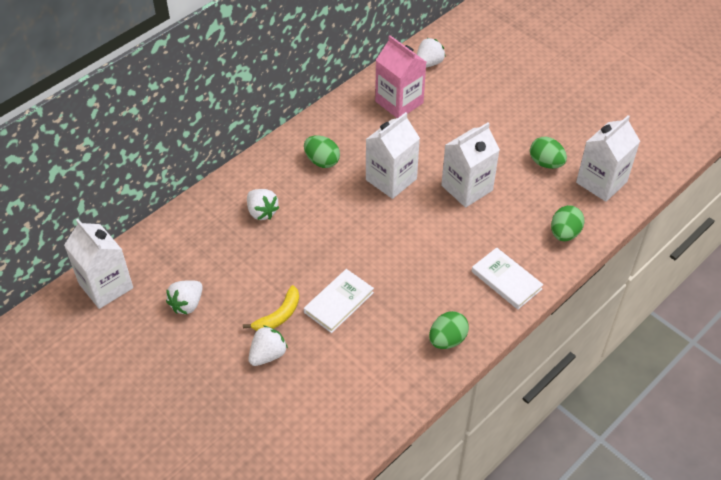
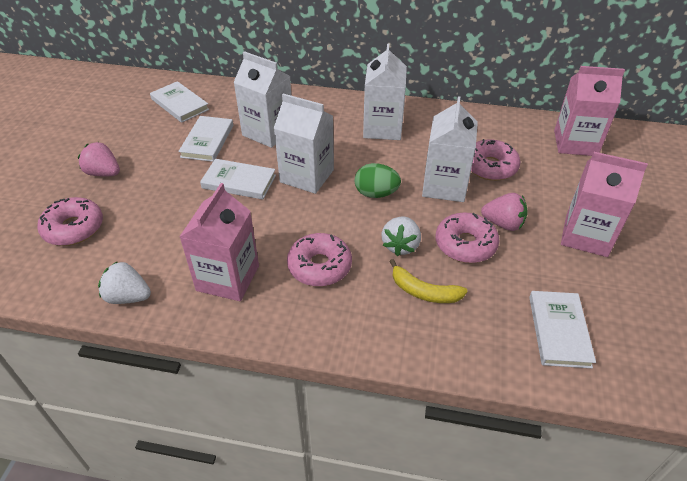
green egg: 4 -> 1
pink carton: 1 -> 3
pink donut: 0 -> 4
pink strawberry: 0 -> 2
white book: 2 -> 4
white strawberry: 4 -> 2

